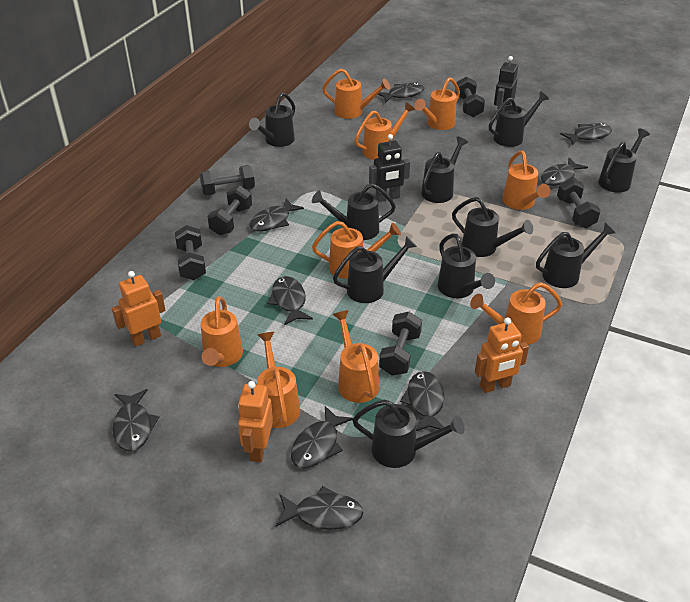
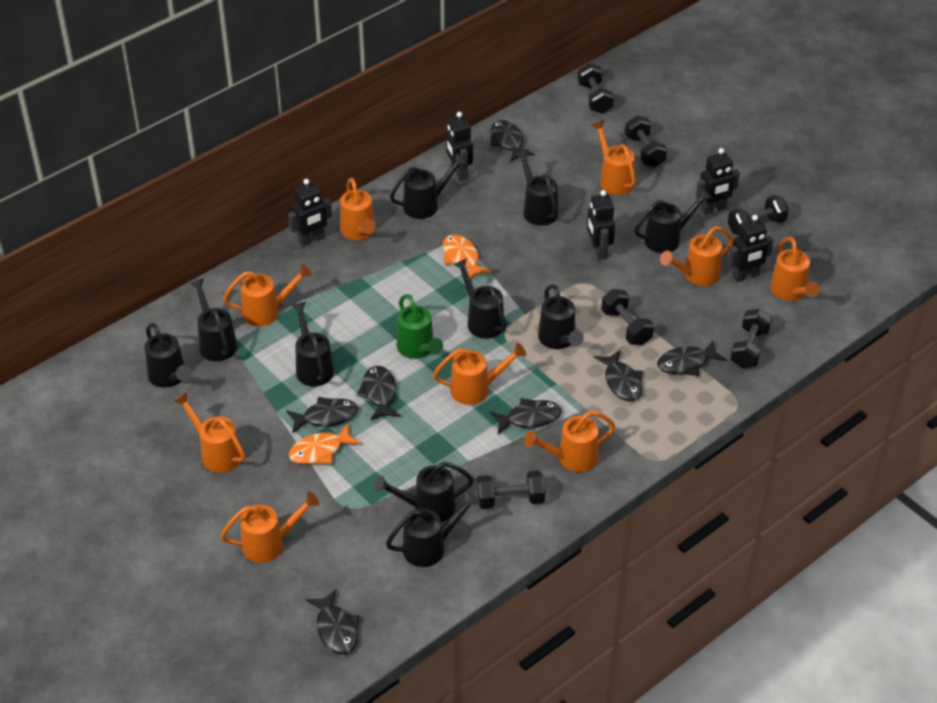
black fish: 9 -> 7
black robot: 2 -> 5
green watering can: 0 -> 1
orange fish: 0 -> 2
orange robot: 3 -> 0

